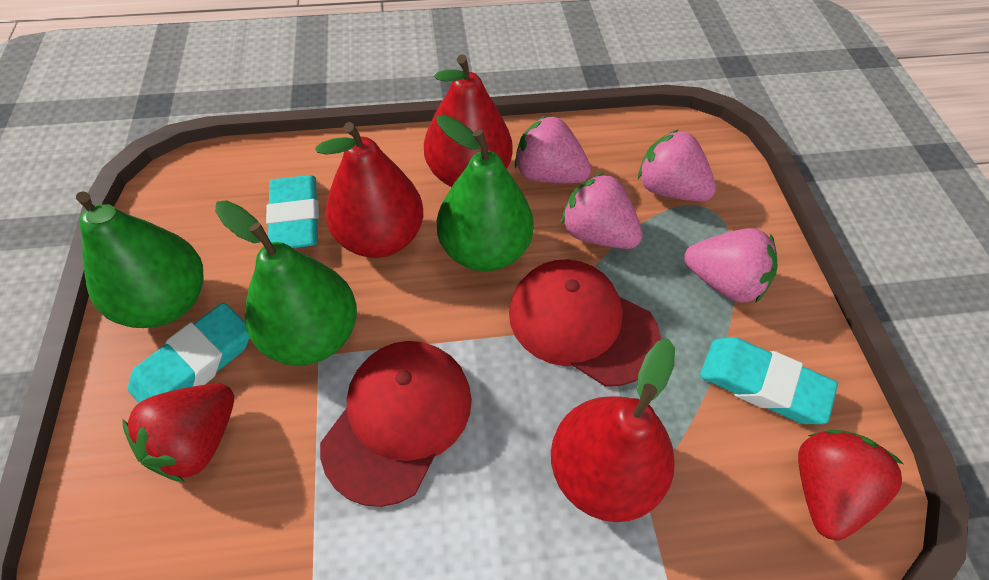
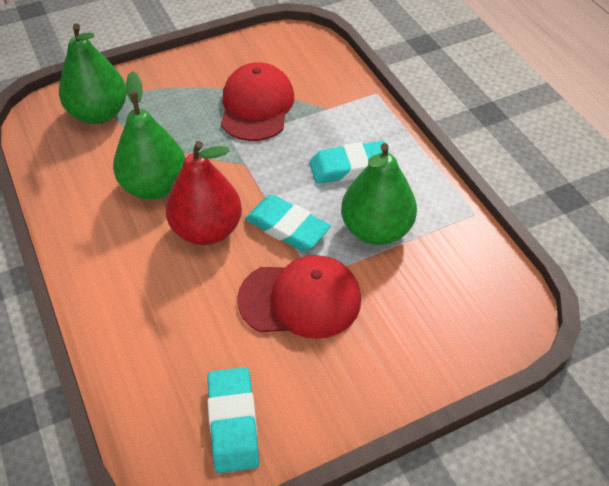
pink strawberry: 4 -> 0
red pear: 3 -> 1
red strawberry: 2 -> 0

